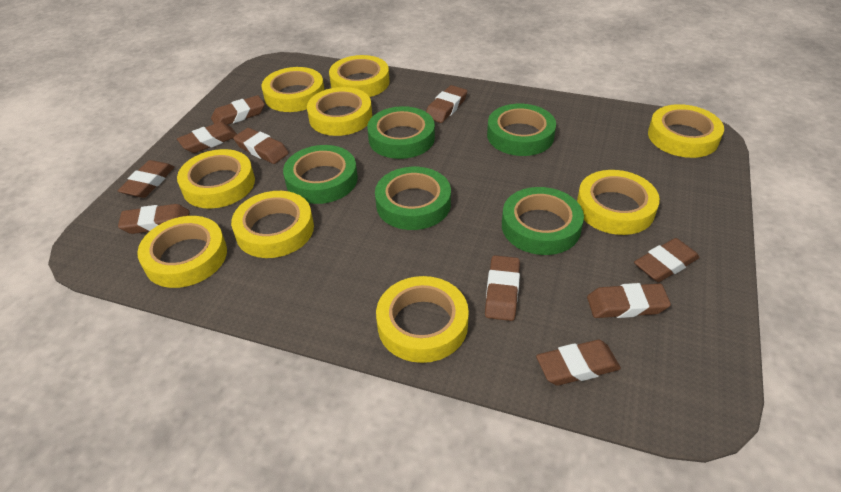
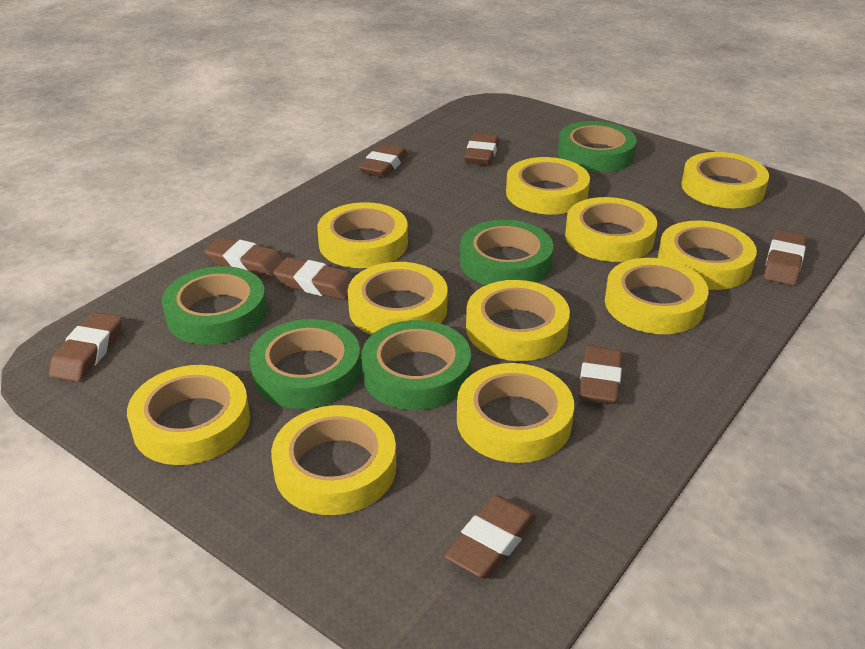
brown eraser: 10 -> 8
yellow tape: 9 -> 11

